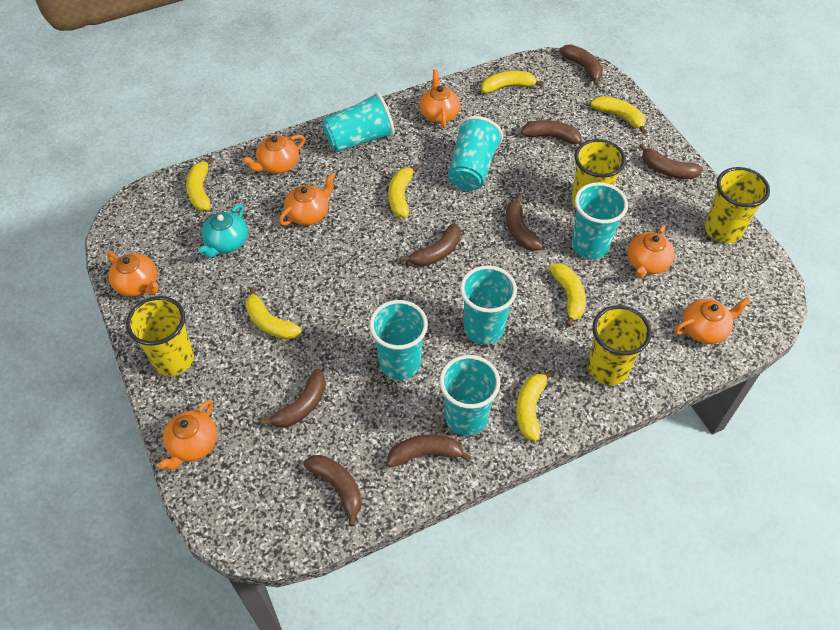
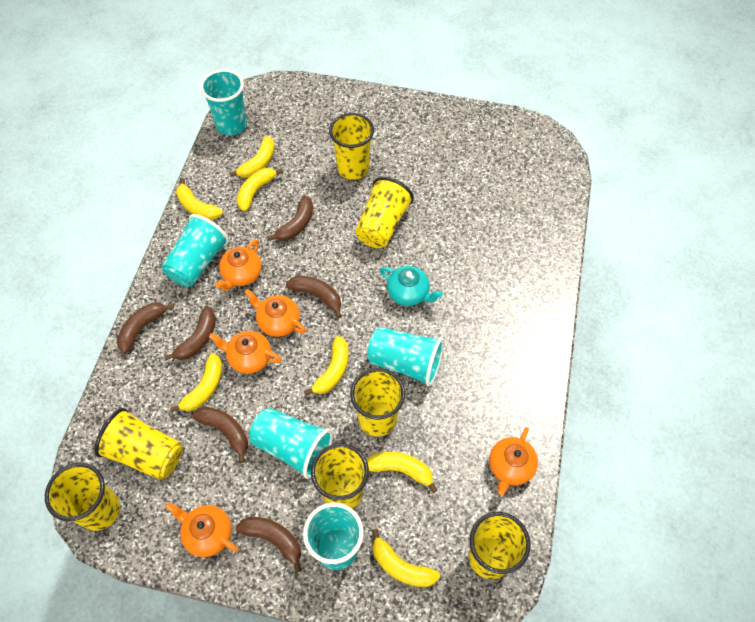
brown banana: 8 -> 6
orange teapot: 7 -> 5
turquoise cup: 6 -> 5
yellow cup: 4 -> 7

